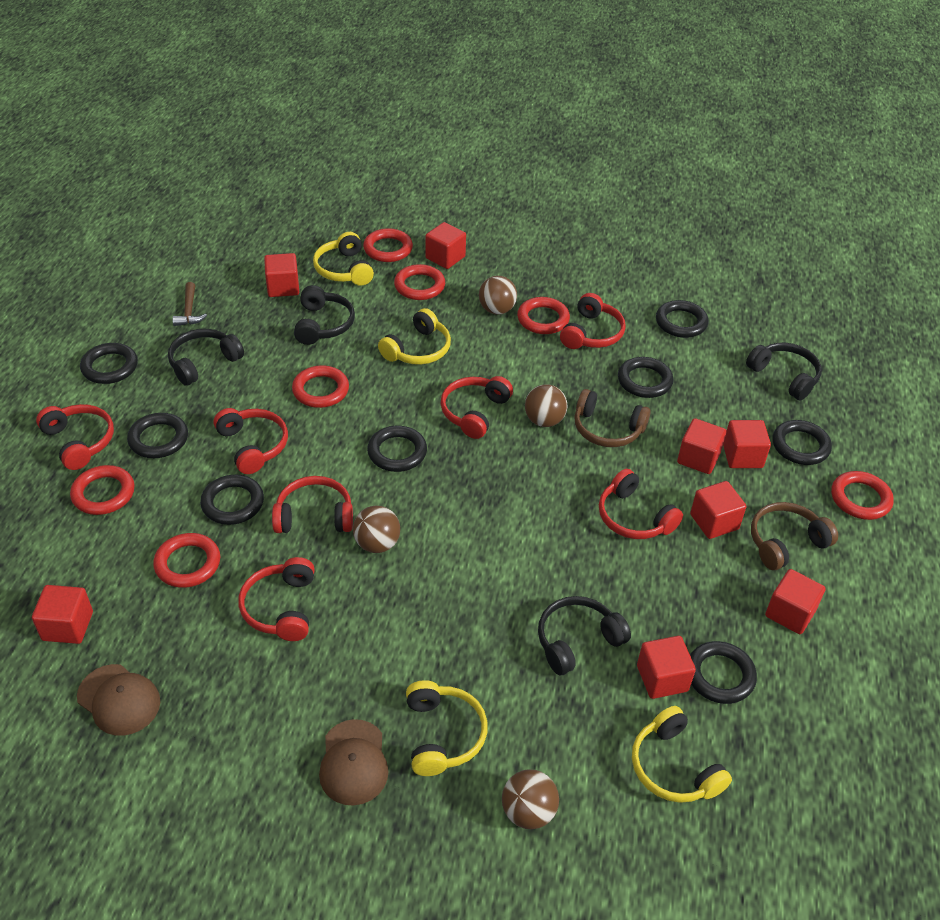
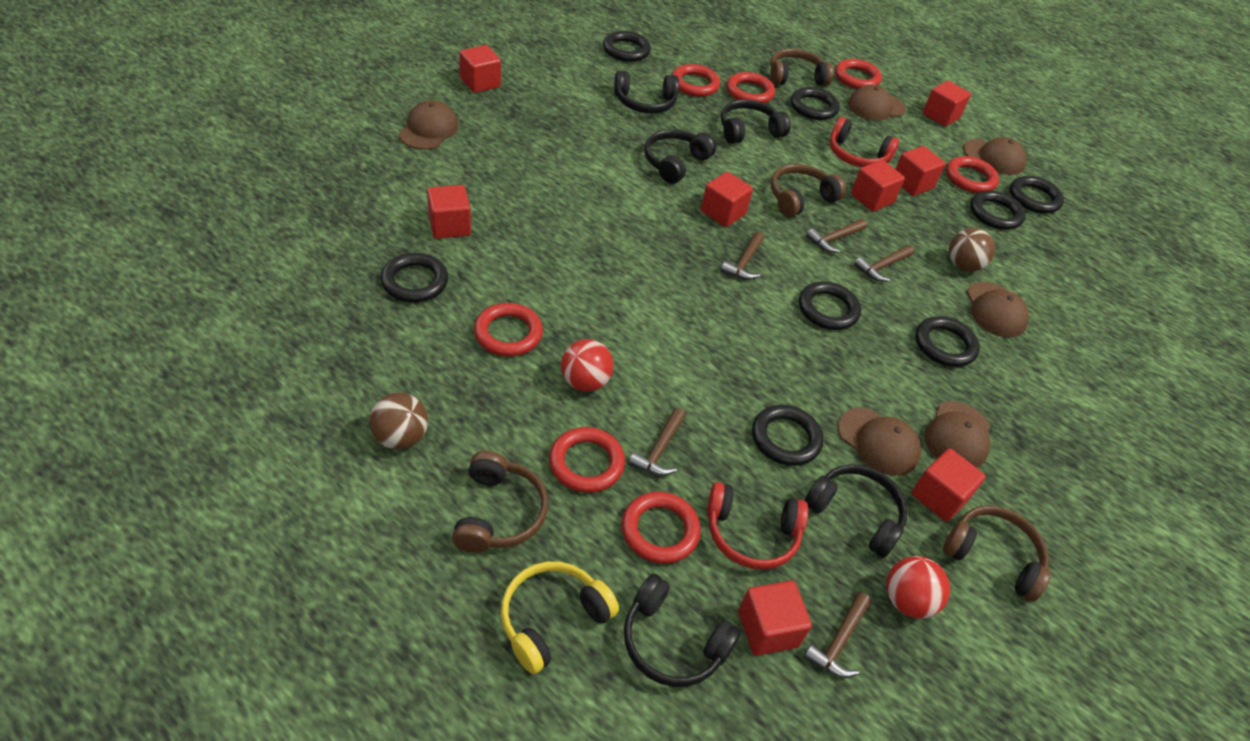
black headphones: 4 -> 5
brown ball: 4 -> 2
brown cap: 2 -> 6
brown hammer: 1 -> 5
brown headphones: 2 -> 4
red ball: 0 -> 2
red headphones: 7 -> 2
yellow headphones: 4 -> 1

